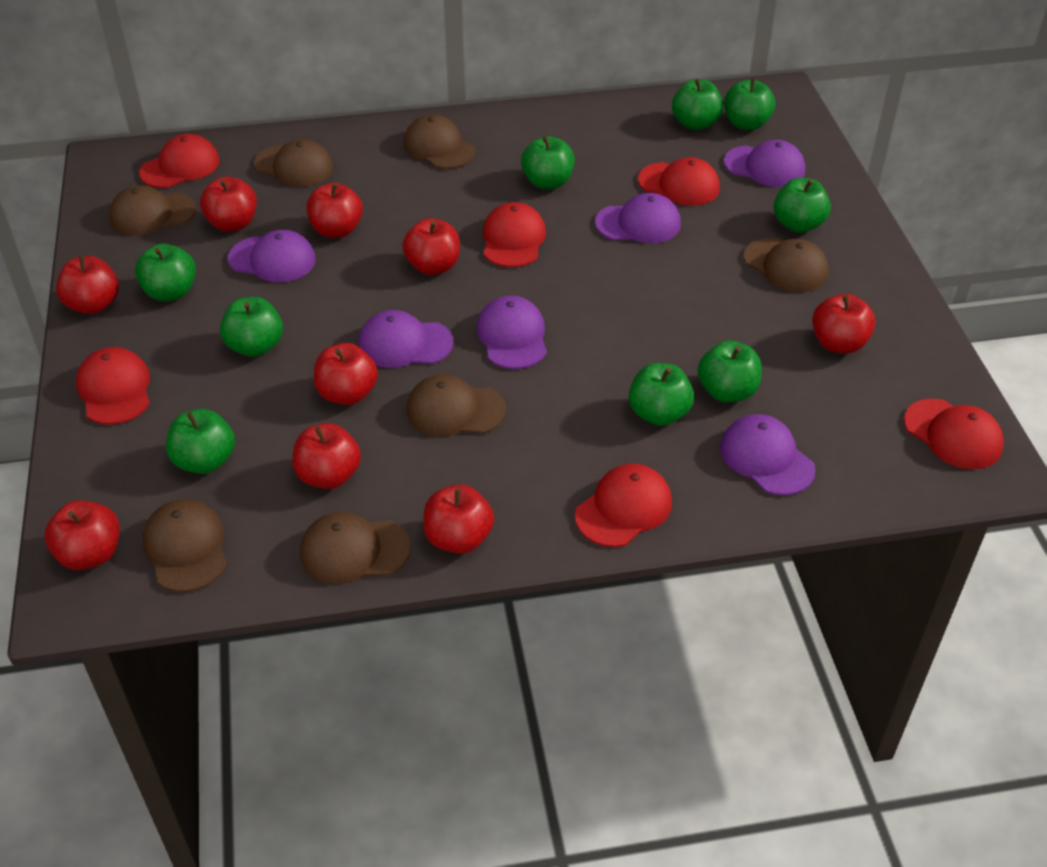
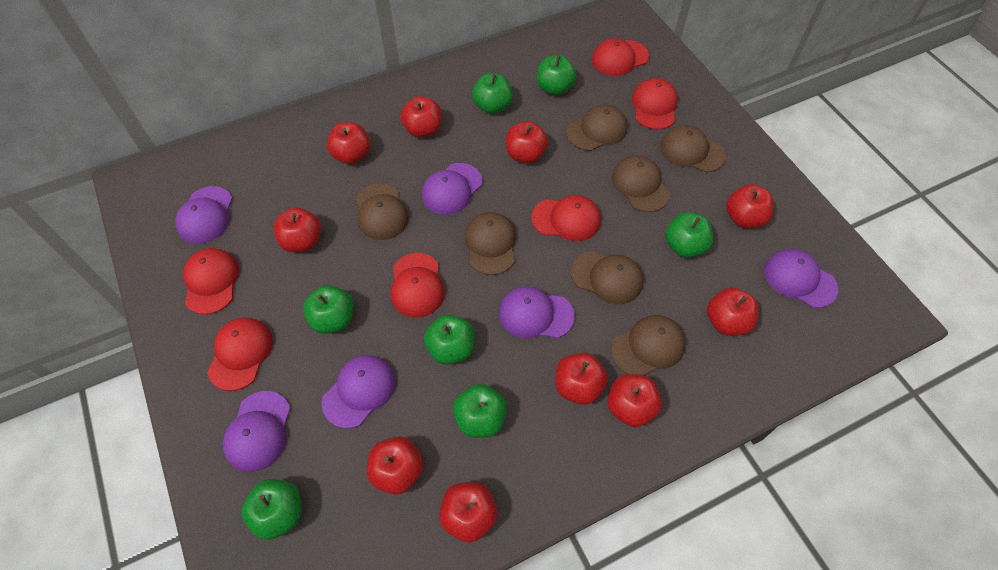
green apple: 9 -> 7
red apple: 9 -> 10

